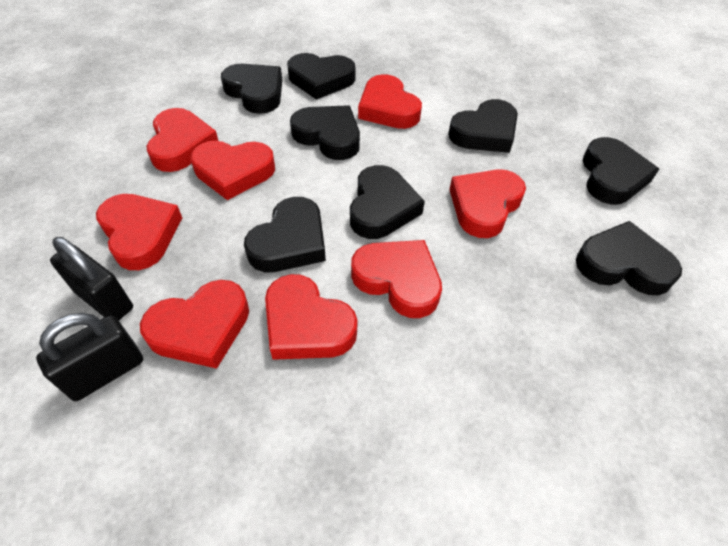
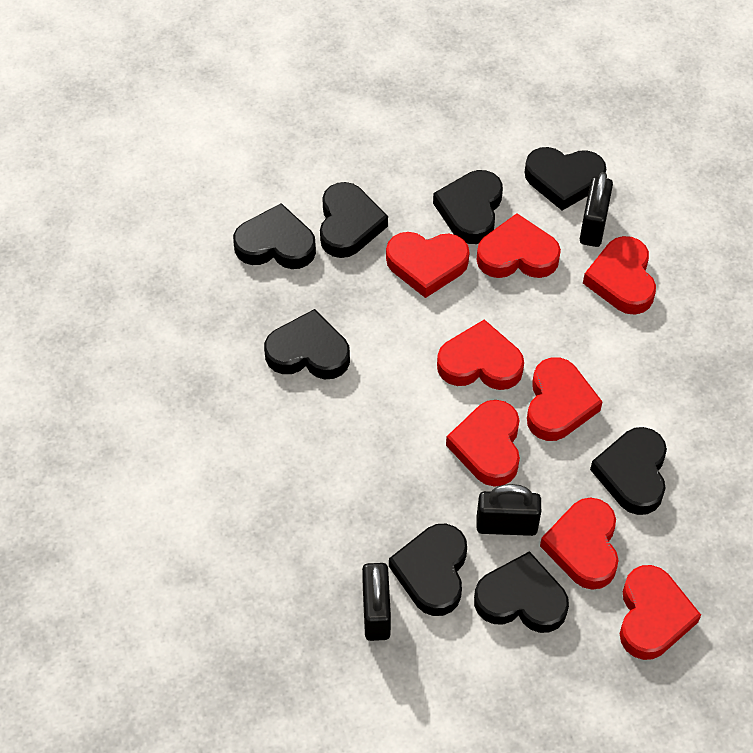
black padlock: 2 -> 3

